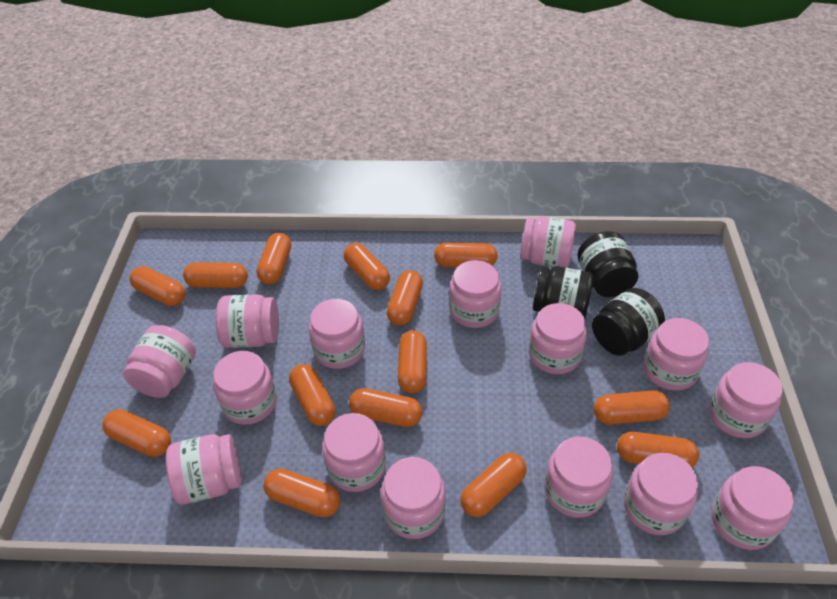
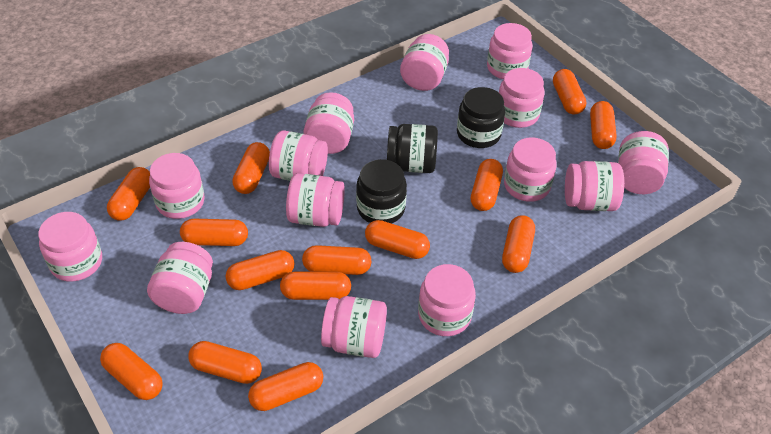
pink jar: 15 -> 14

